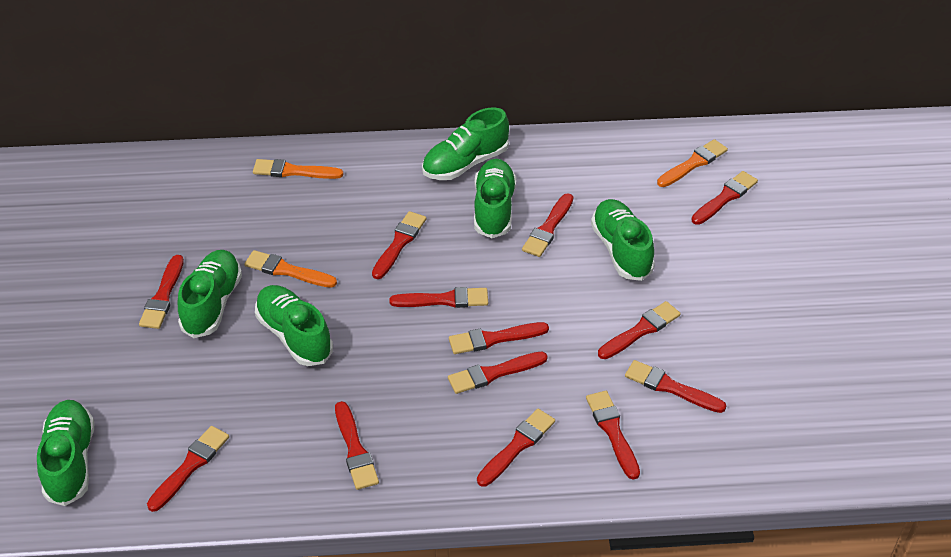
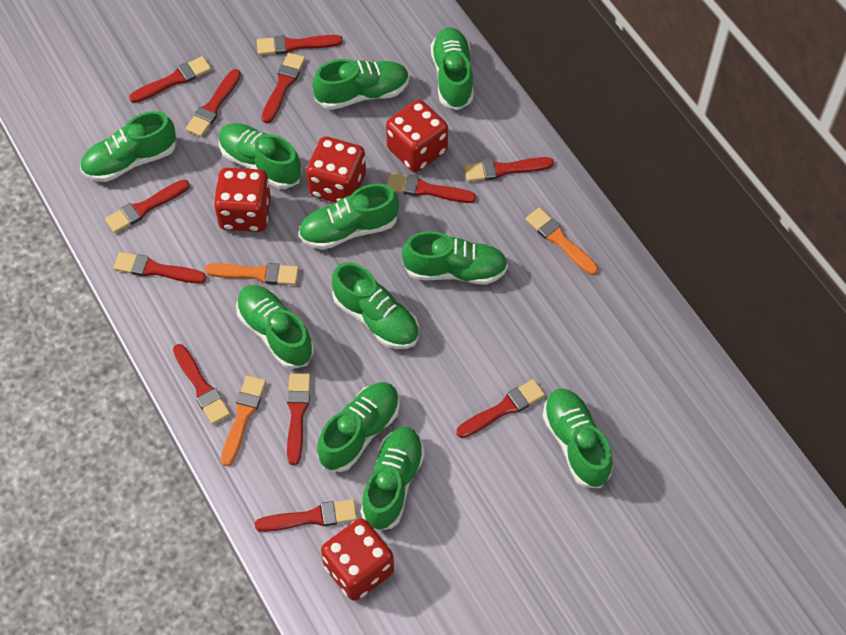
green shoe: 6 -> 11
red brush: 13 -> 12
red dice: 0 -> 4

